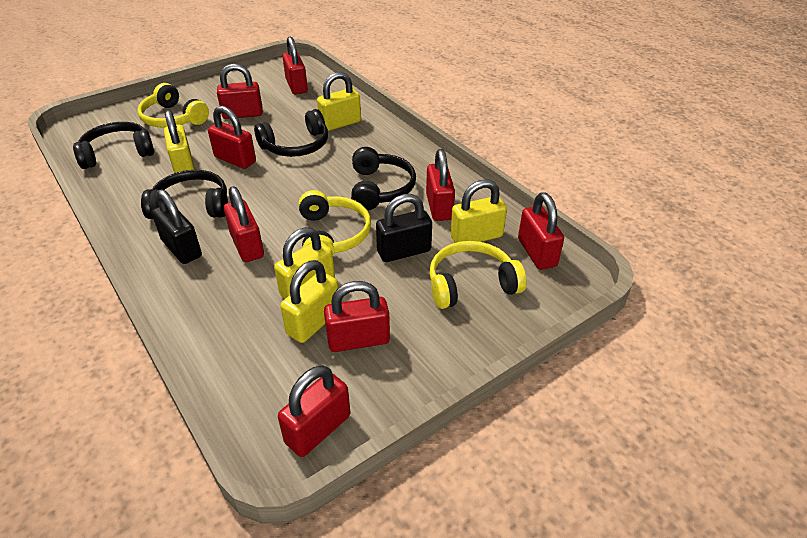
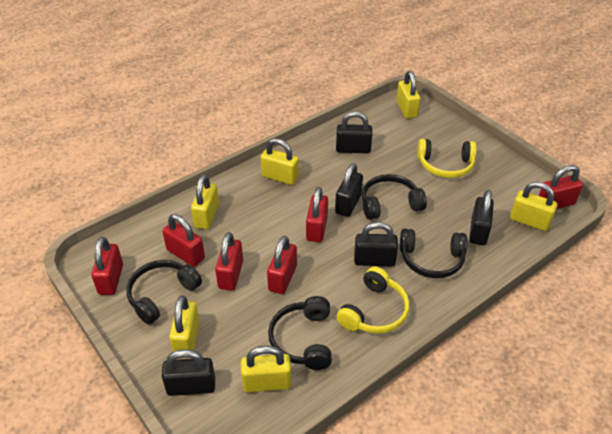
black padlock: 2 -> 5
red padlock: 8 -> 6
yellow headphones: 3 -> 2
yellow padlock: 5 -> 6

